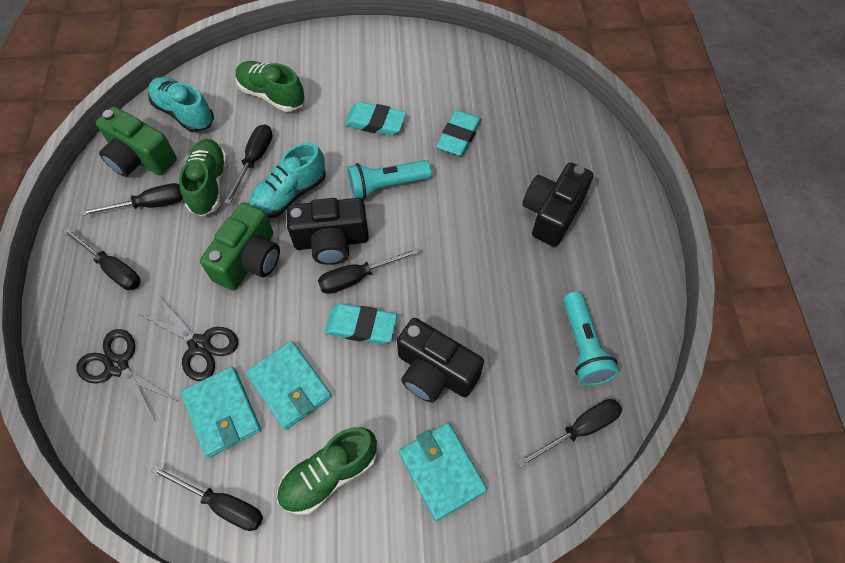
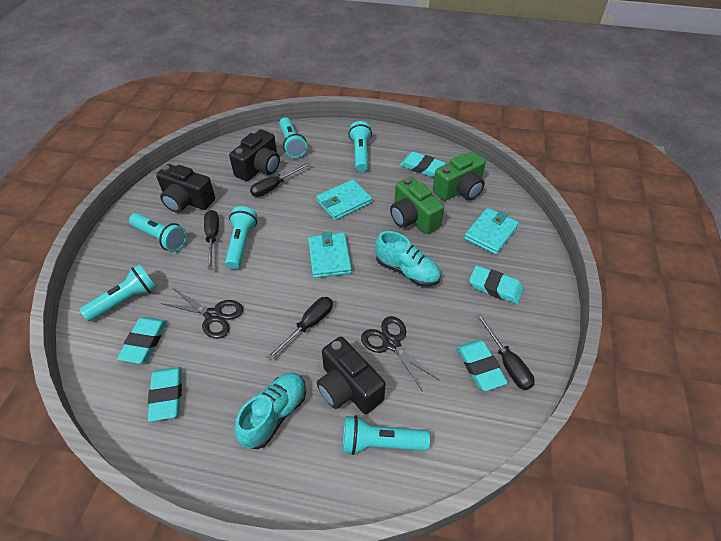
black screwdriver: 6 -> 4
green shoe: 3 -> 0
turquoise eraser: 3 -> 5
turquoise flashlight: 2 -> 6

